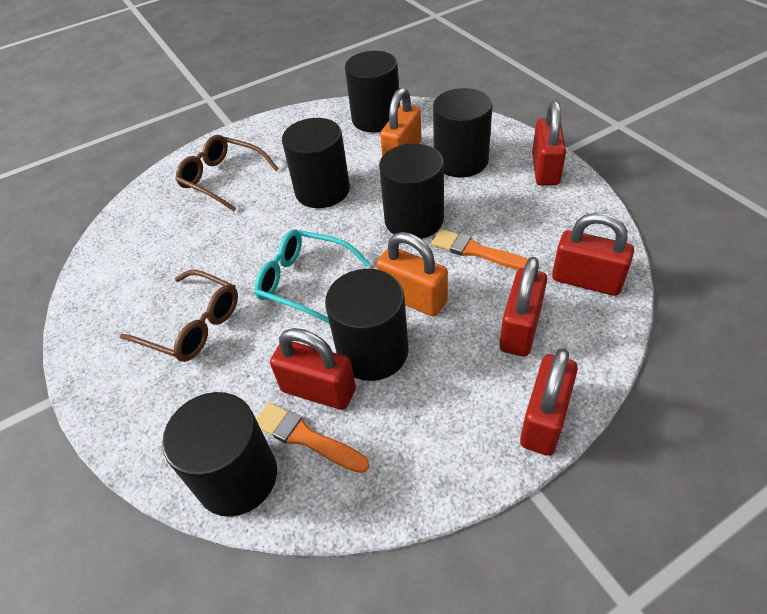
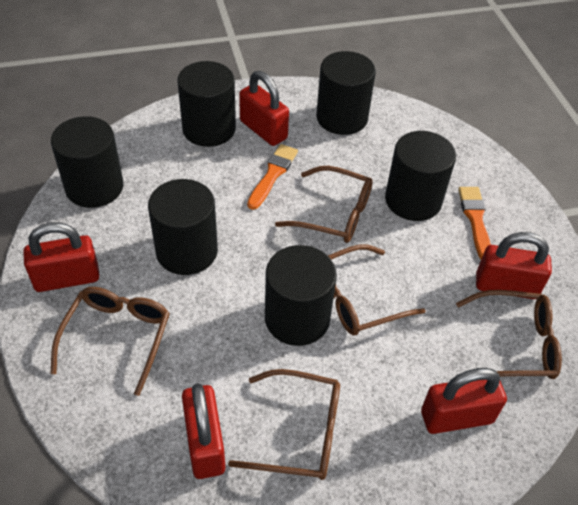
brown glasses: 2 -> 5
orange padlock: 2 -> 0
turquoise glasses: 1 -> 0

